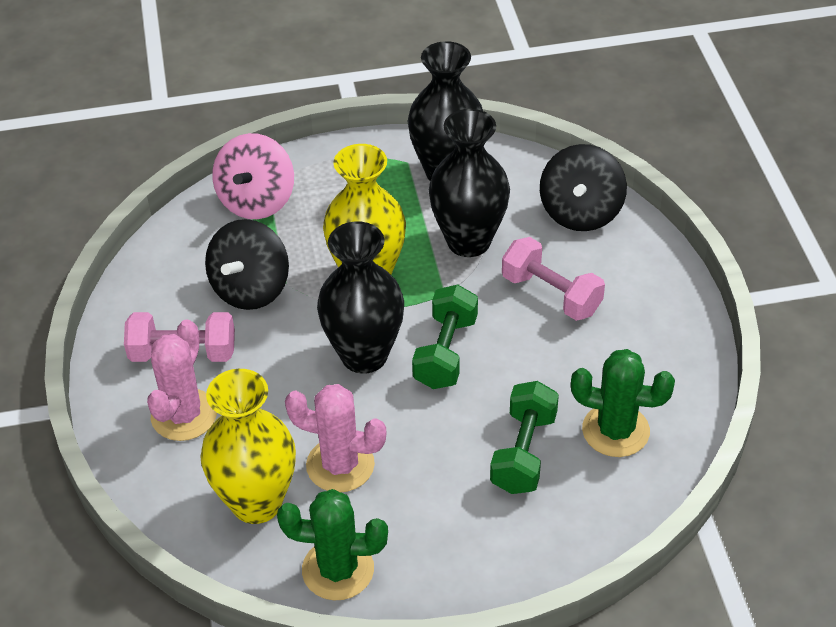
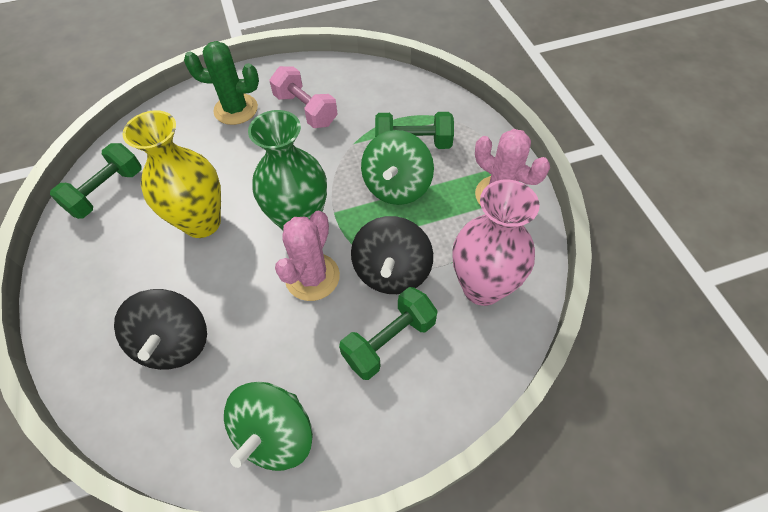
black vase: 3 -> 0
green cactus: 2 -> 1
green dumbbell: 2 -> 3
green spinning top: 0 -> 2
green vase: 0 -> 1
pink dumbbell: 2 -> 1
pink spinning top: 1 -> 0
pink vase: 0 -> 1
yellow vase: 2 -> 1

